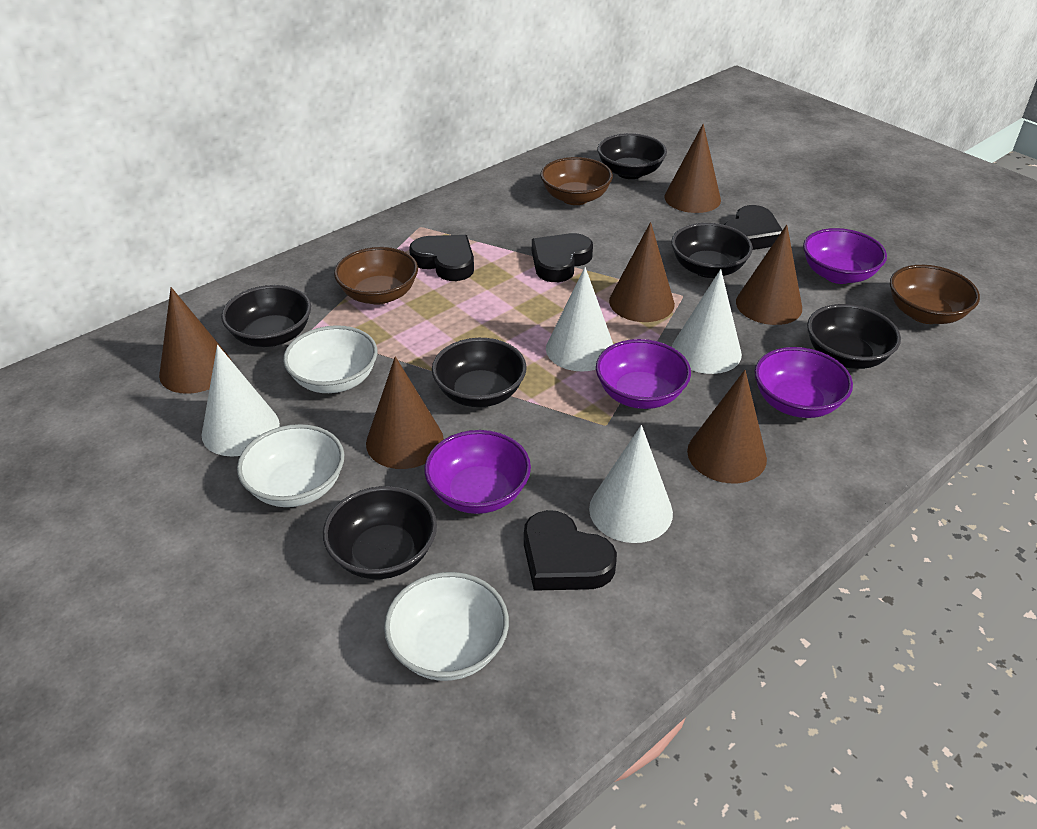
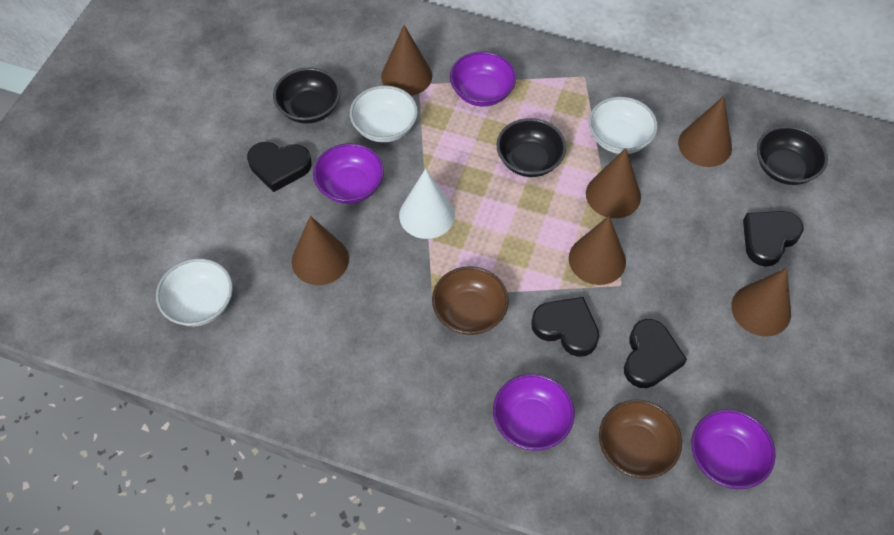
black bowl: 6 -> 3
brown bowl: 3 -> 2
white cone: 4 -> 1

